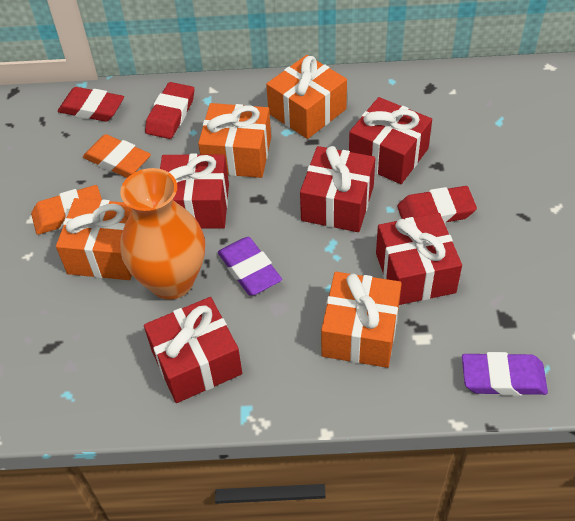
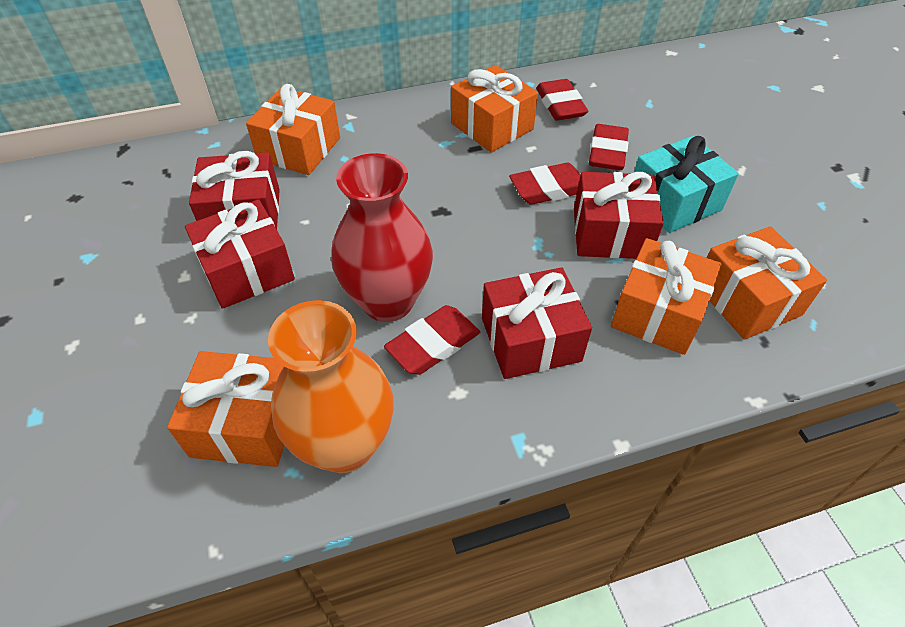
orange eraser: 2 -> 0
orange gift: 4 -> 5
purple eraser: 2 -> 0
red eraser: 3 -> 4
red gift: 5 -> 4
red vase: 0 -> 1
turquoise gift: 0 -> 1

